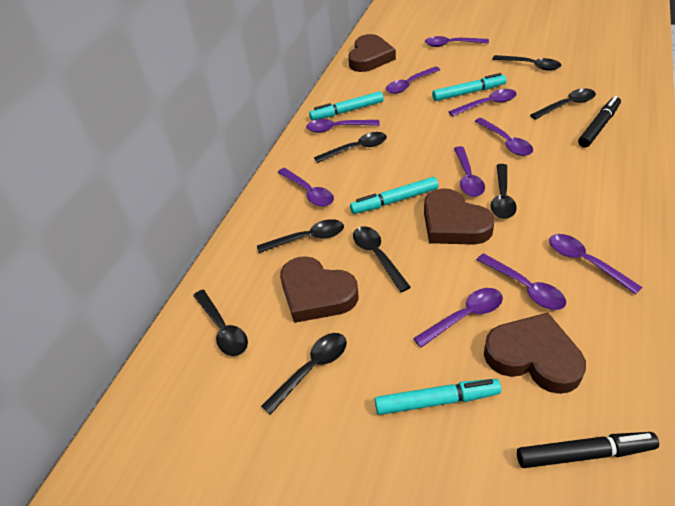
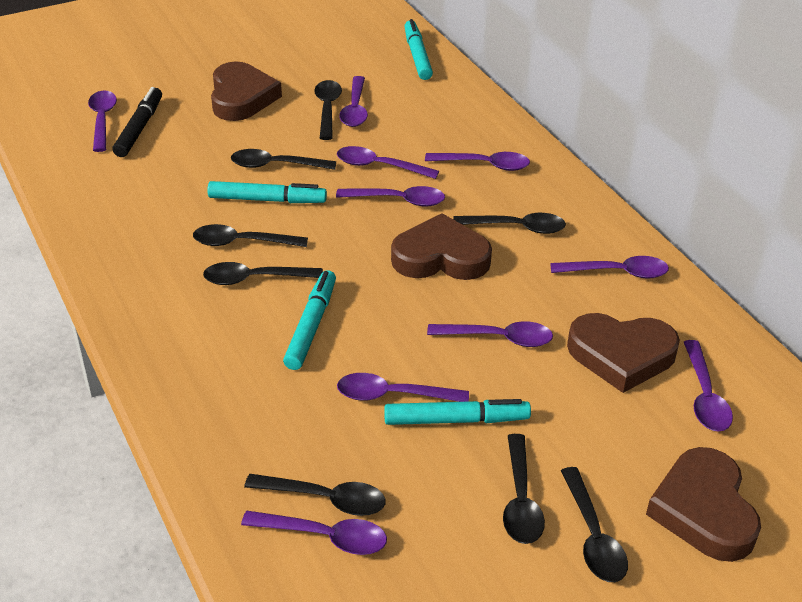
black marker: 2 -> 1

